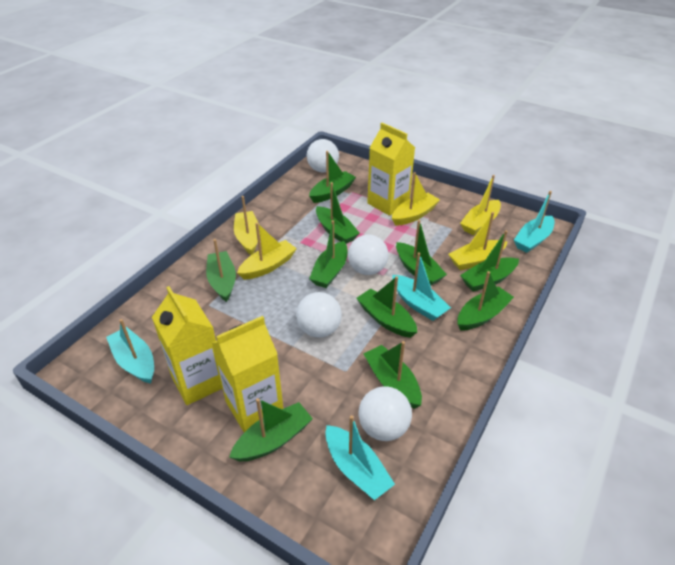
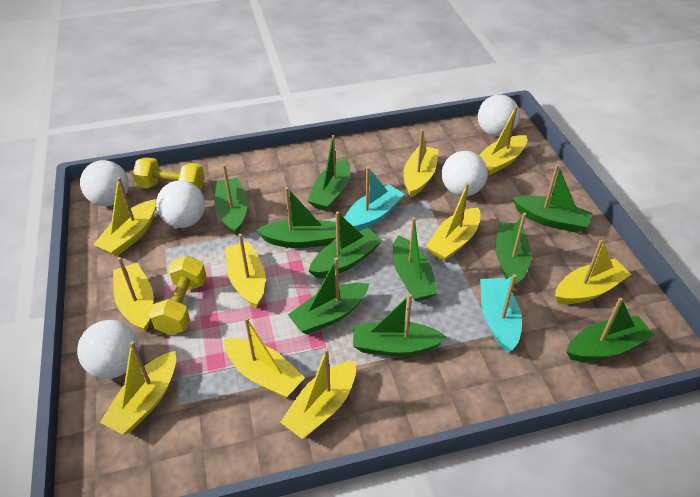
turquoise boat: 4 -> 2
white ball: 4 -> 5
yellow boat: 5 -> 10
yellow carton: 3 -> 0
yellow dumbbell: 0 -> 2

